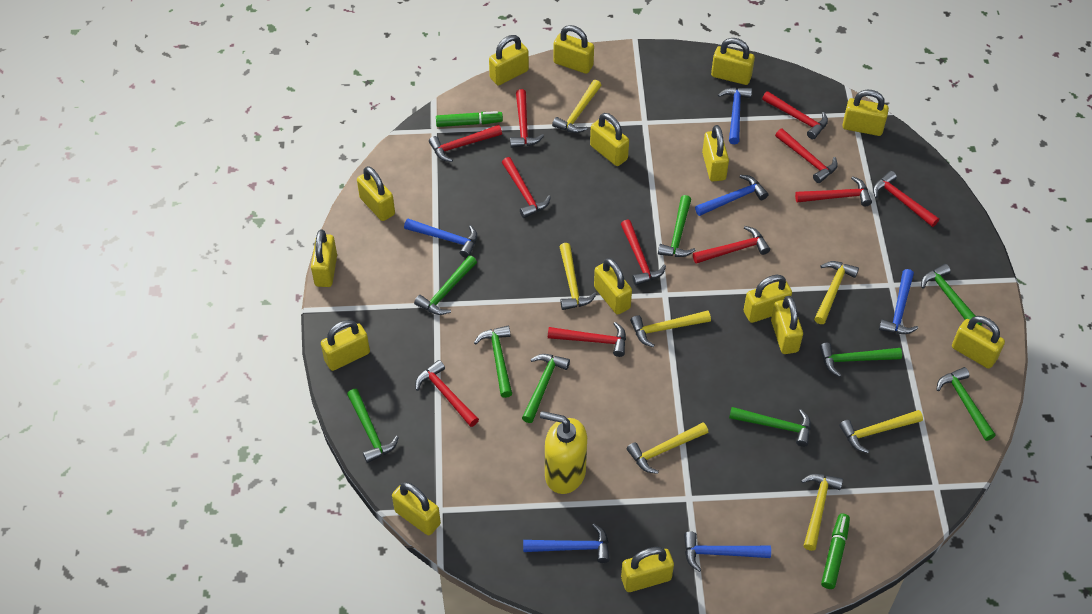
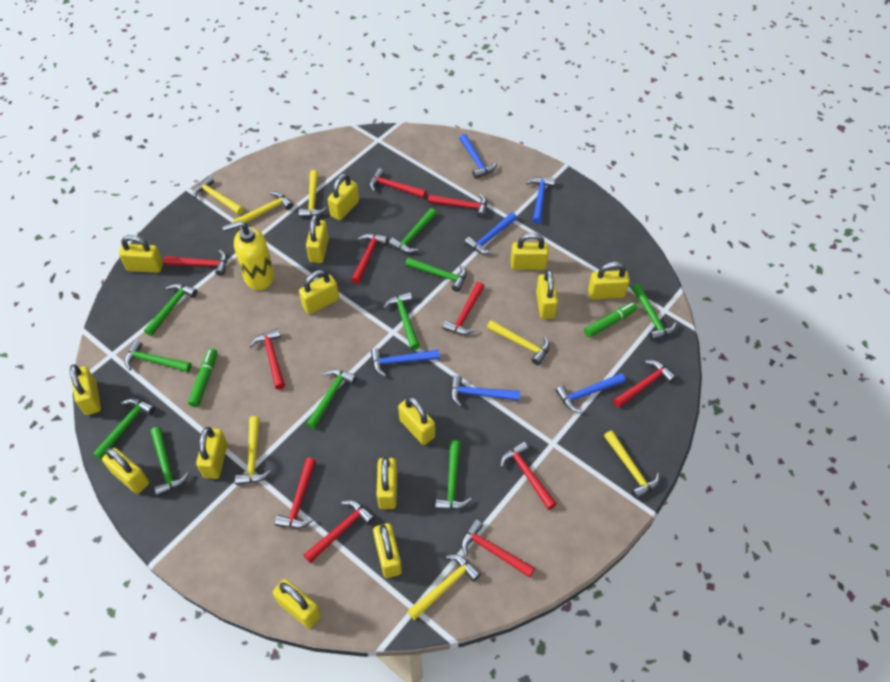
green hammer: 9 -> 10
yellow padlock: 15 -> 14

